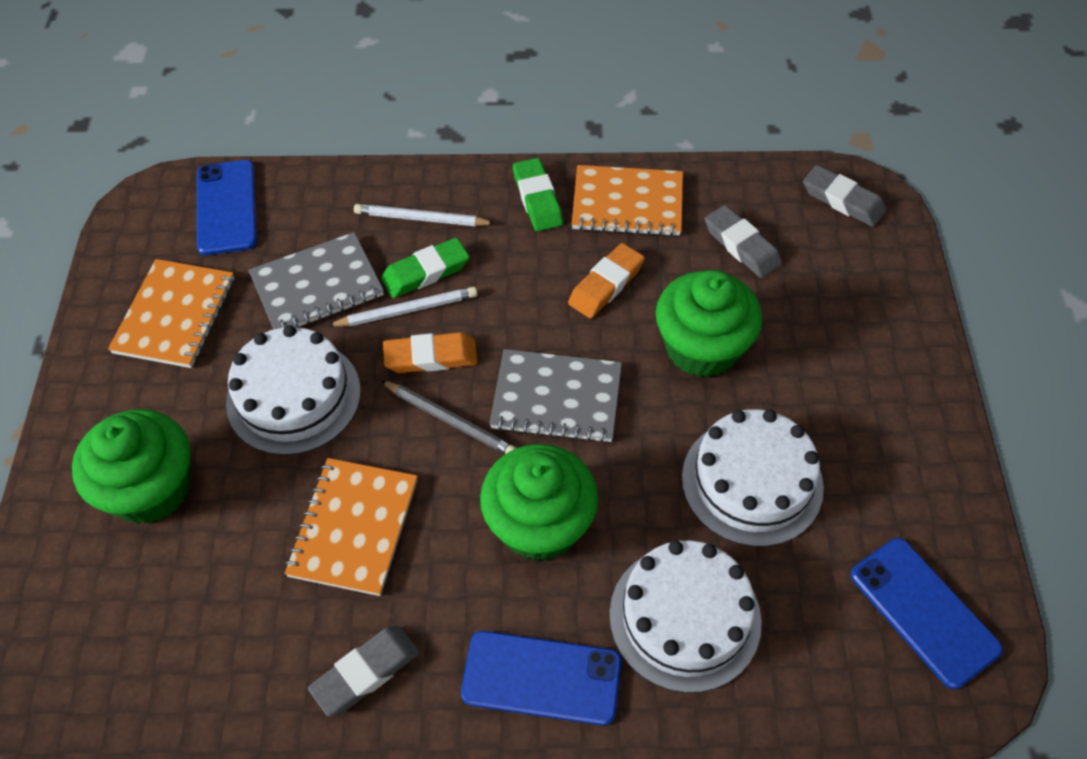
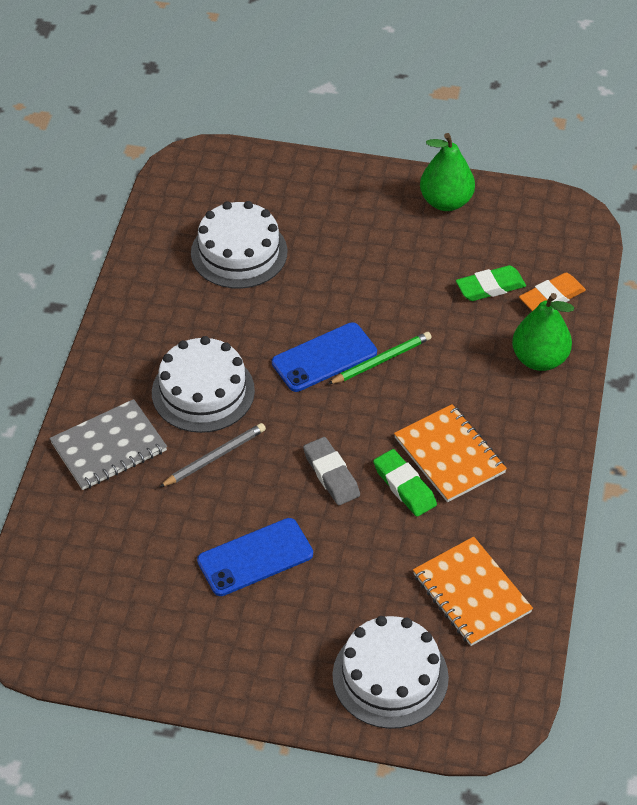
blue phone: 3 -> 2
green cupcake: 3 -> 0
green pear: 0 -> 2
green pencil: 0 -> 1
grey eraser: 3 -> 1
grey notebook: 2 -> 1
orange eraser: 2 -> 1
orange notebook: 3 -> 2
white pencil: 2 -> 0

